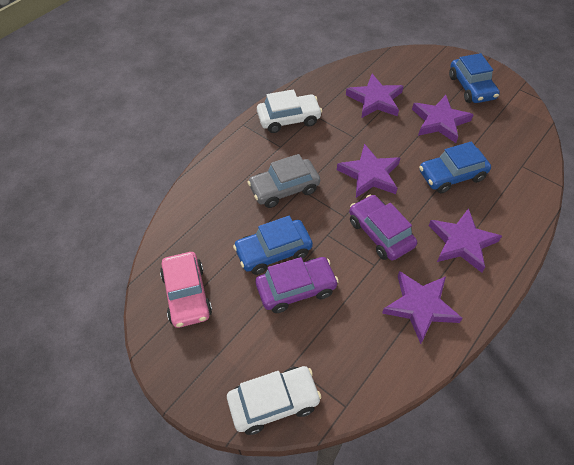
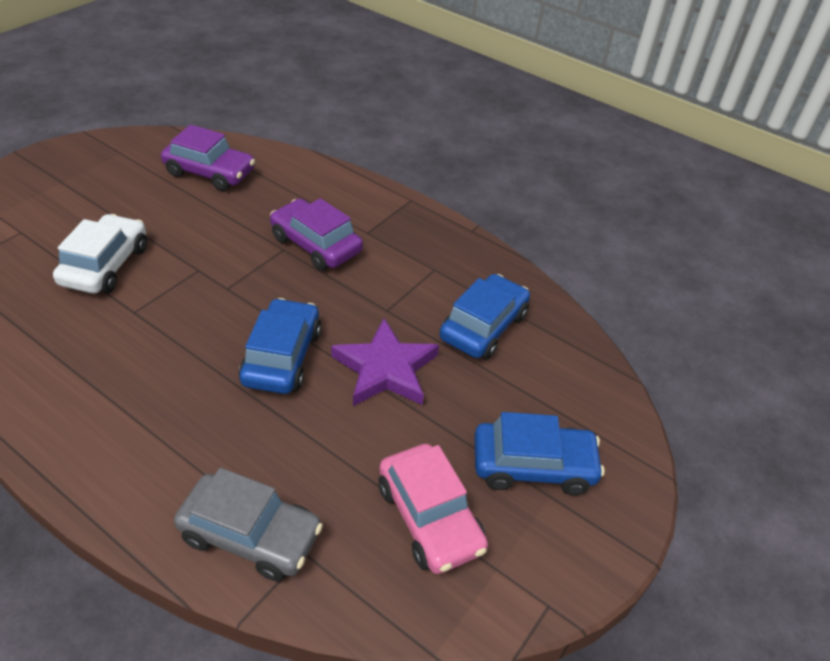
purple star: 5 -> 1
white car: 2 -> 1

